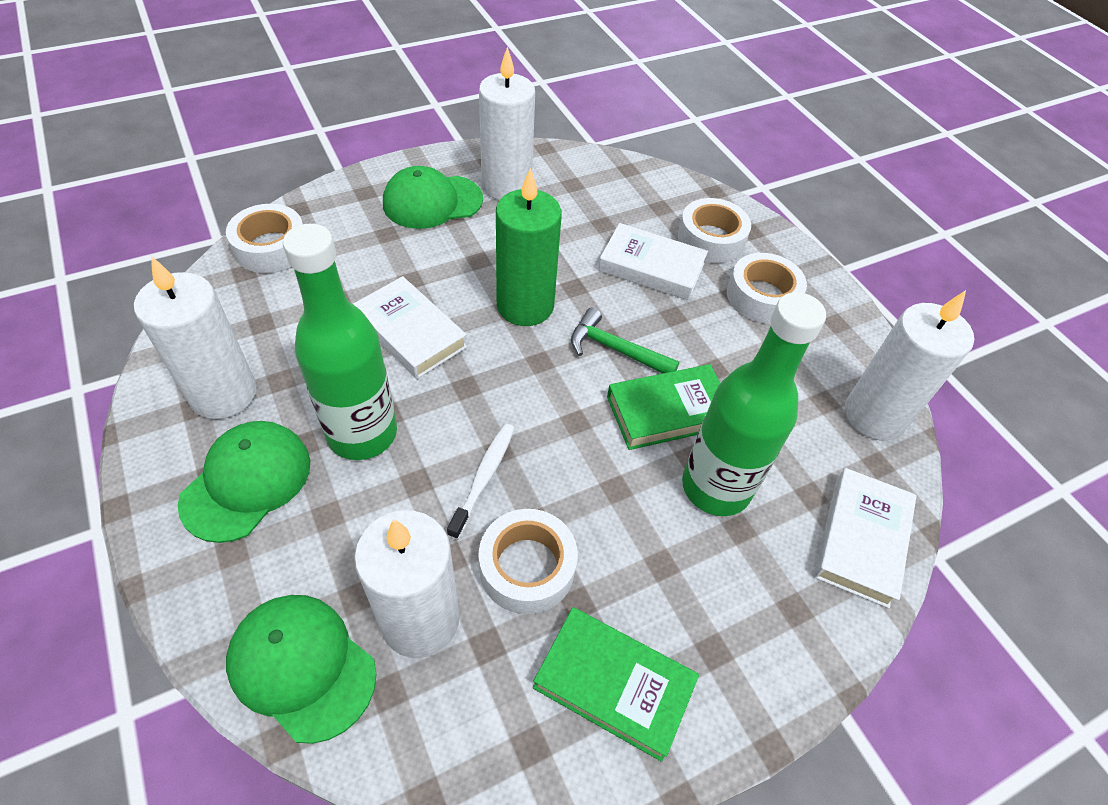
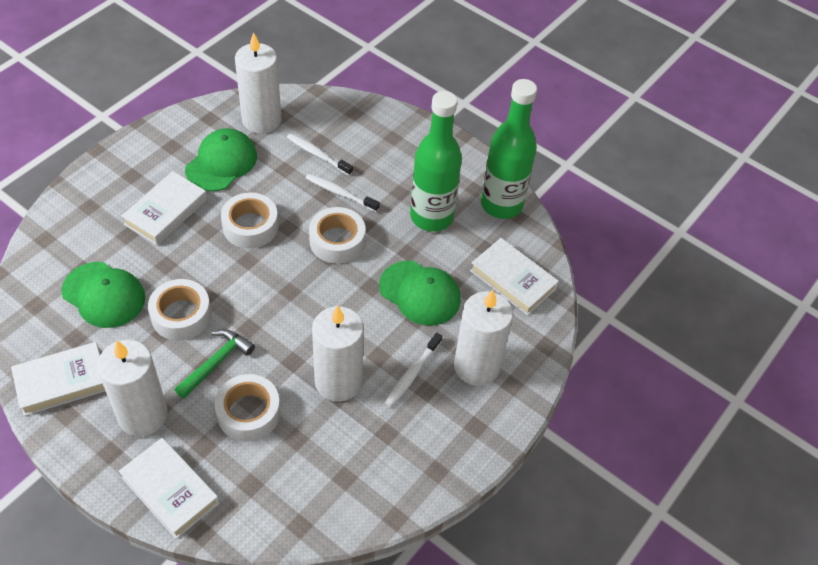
green book: 2 -> 0
green candle: 1 -> 0
white book: 3 -> 4
white toothbrush: 1 -> 3

